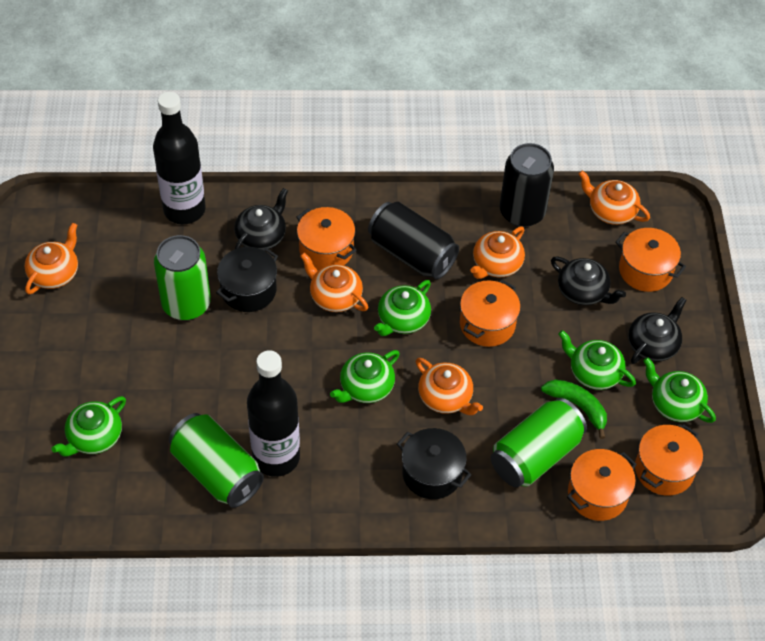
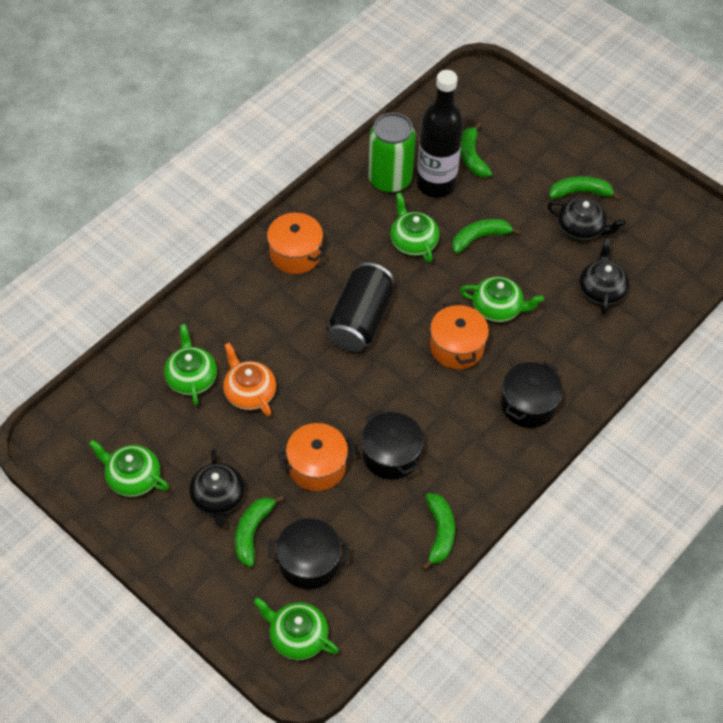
black bottle: 2 -> 1
black can: 2 -> 1
black pot: 2 -> 3
green banana: 1 -> 5
green can: 3 -> 1
orange pot: 5 -> 3
orange teapot: 5 -> 1

